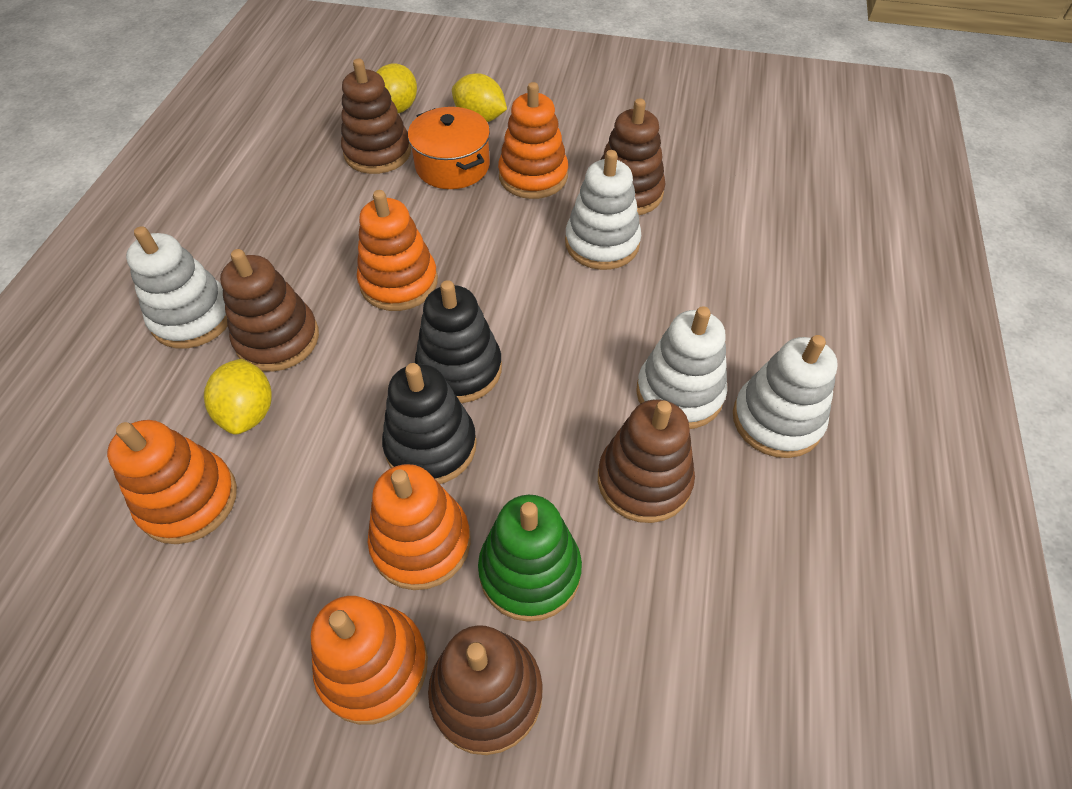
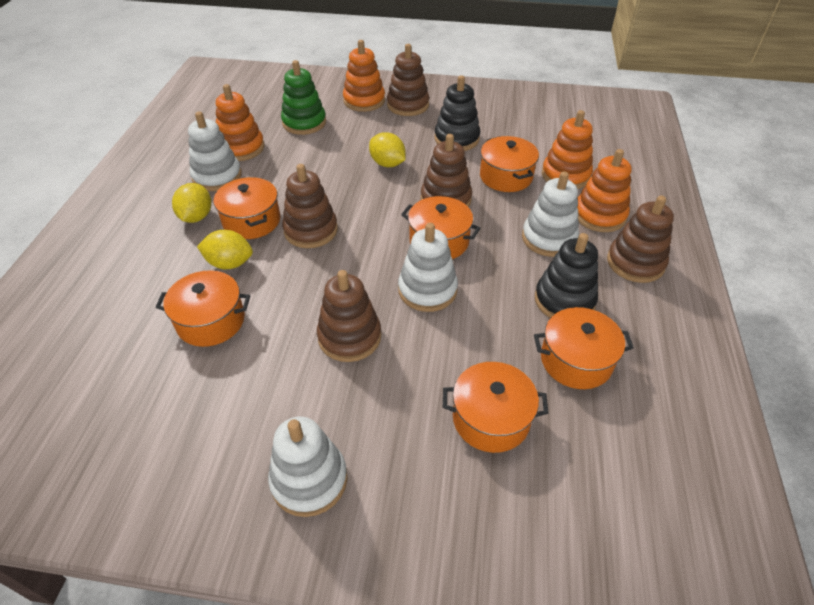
orange pot: 1 -> 6
orange stacking toy: 5 -> 4

